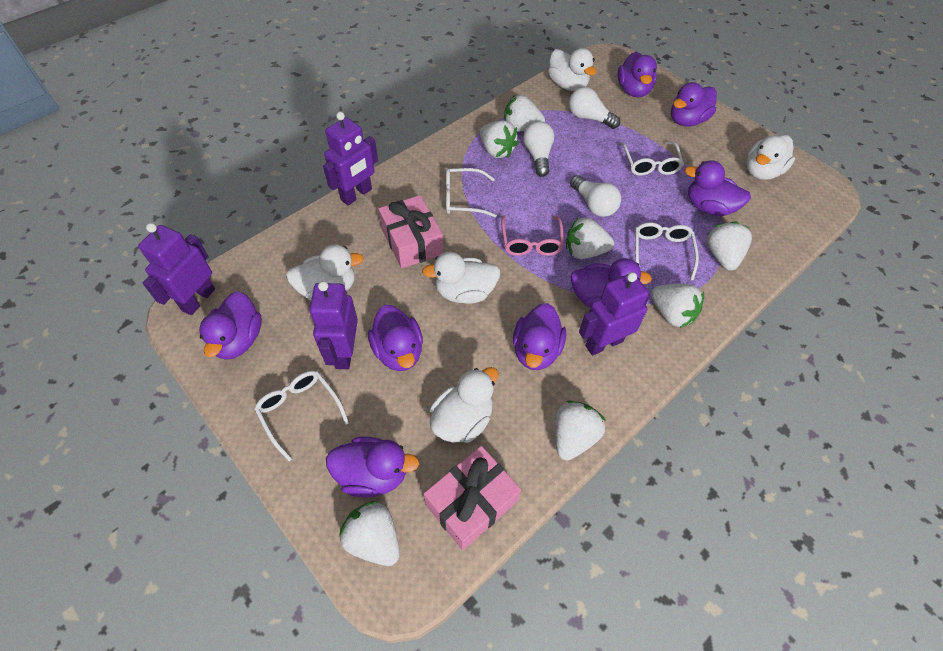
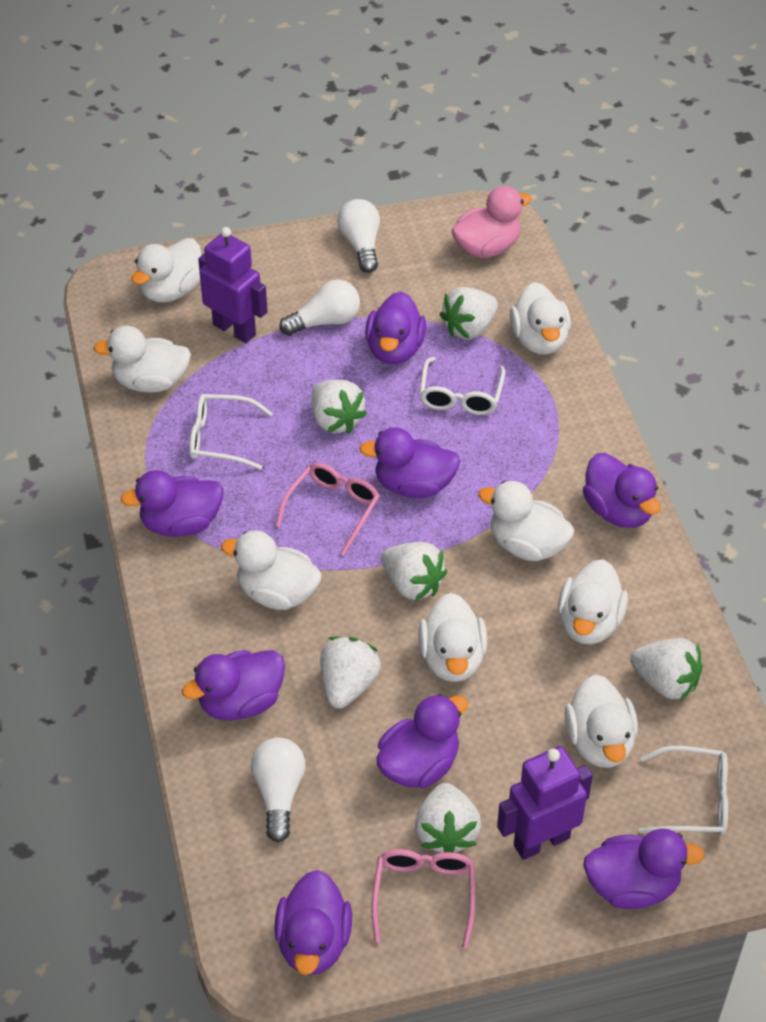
pink duck: 0 -> 1
pink gift: 2 -> 0
pink glasses: 1 -> 2
purple robot: 4 -> 2
white duck: 5 -> 8
white glasses: 4 -> 3
white strawberry: 7 -> 6

